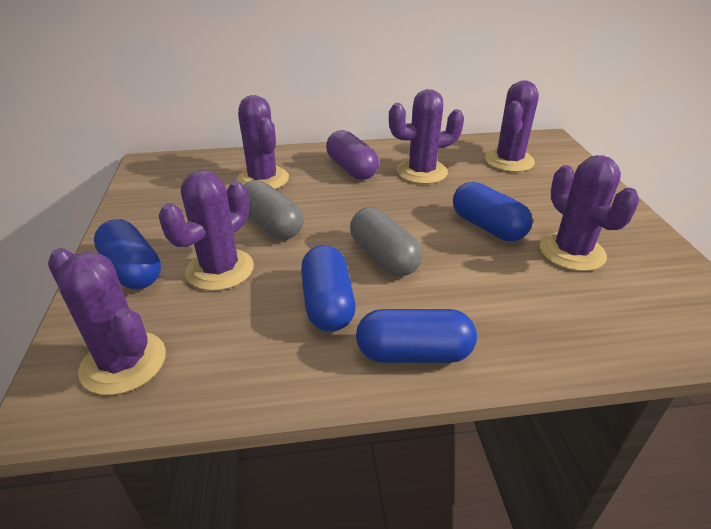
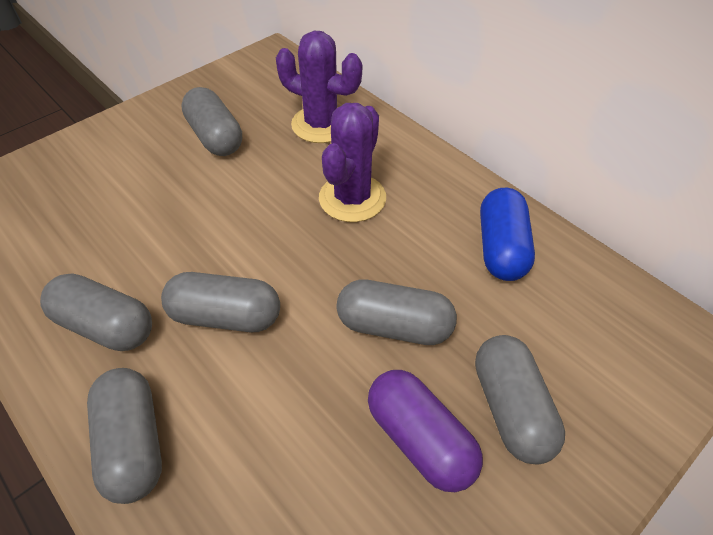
blue capsule: 4 -> 1
grey capsule: 2 -> 6
purple cactus: 6 -> 2

